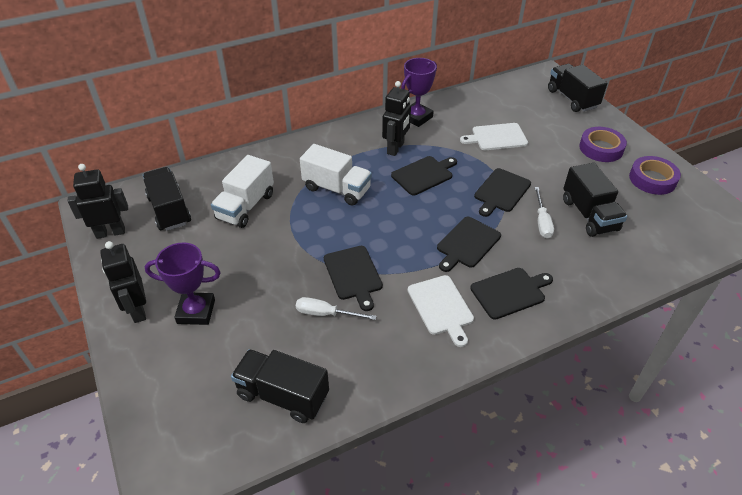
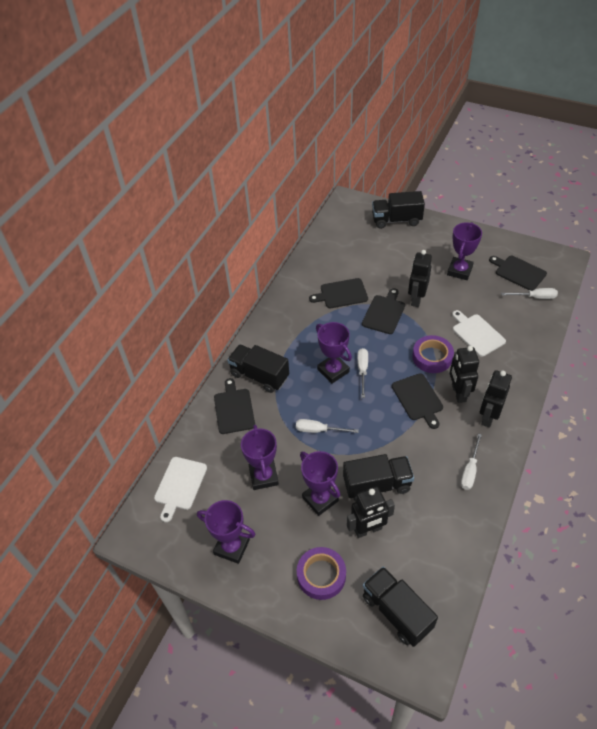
black robot: 3 -> 4
purple trophy: 2 -> 5
white screwdriver: 2 -> 4
white truck: 2 -> 0

